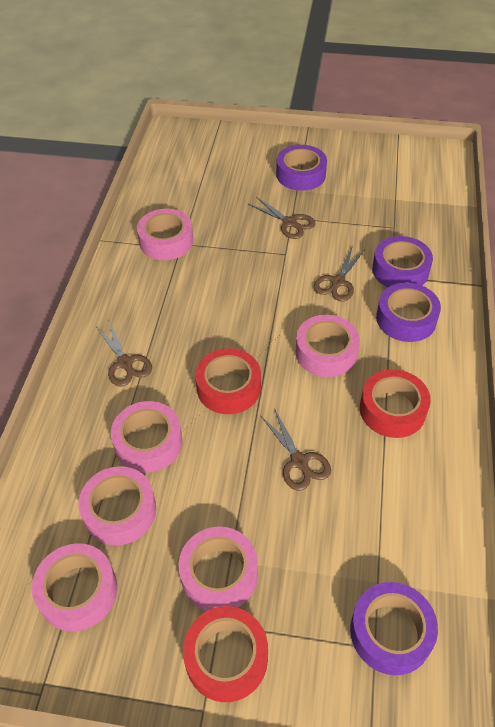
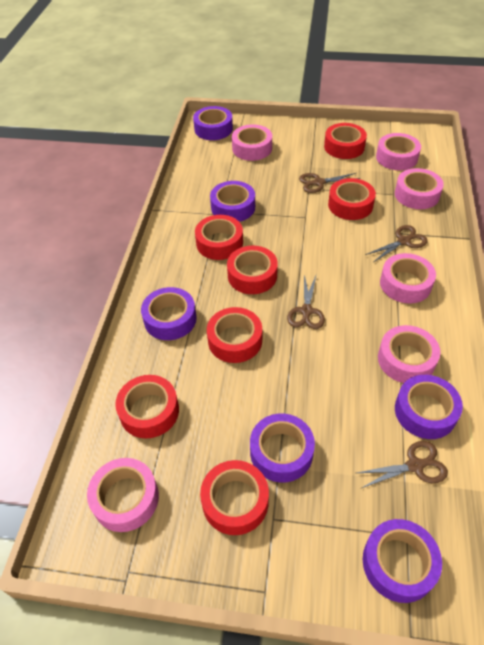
purple tape: 4 -> 6
red tape: 3 -> 7

